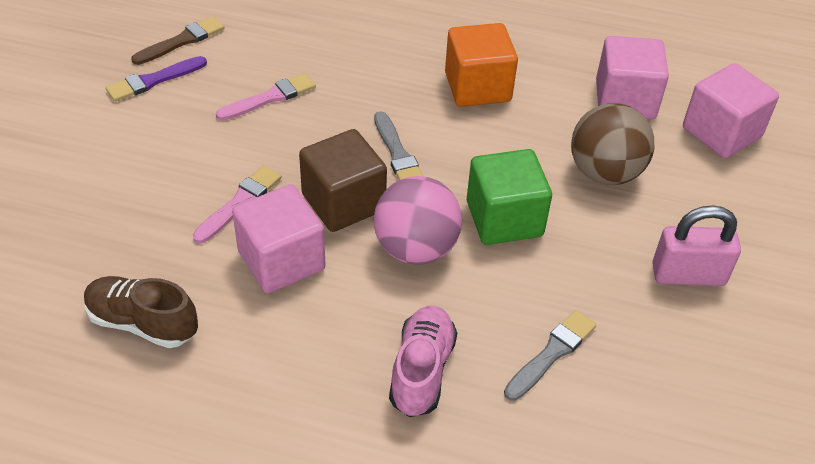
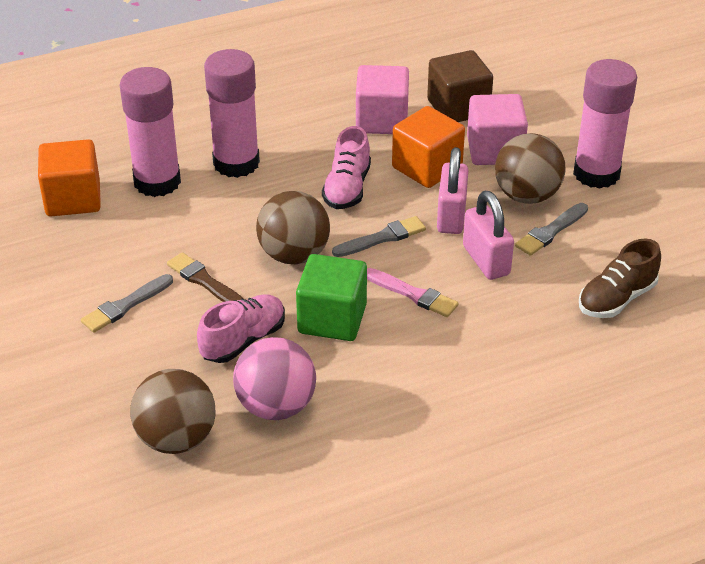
brown ball: 1 -> 3
grey brush: 2 -> 3
orange cube: 1 -> 2
pink brush: 2 -> 1
pink cube: 3 -> 2
pink glue stick: 0 -> 3
pink padlock: 1 -> 2
pink shoe: 1 -> 2
purple brush: 1 -> 0

